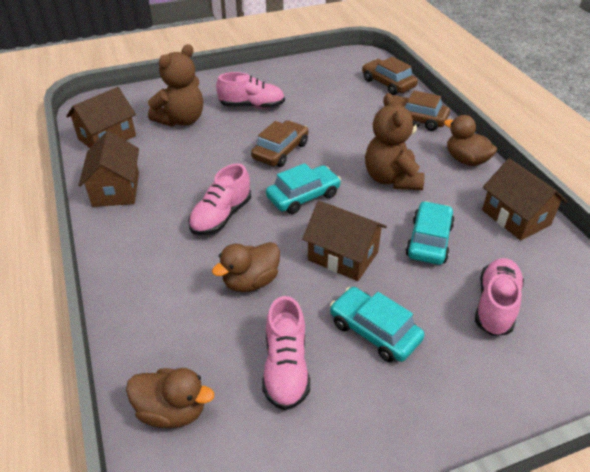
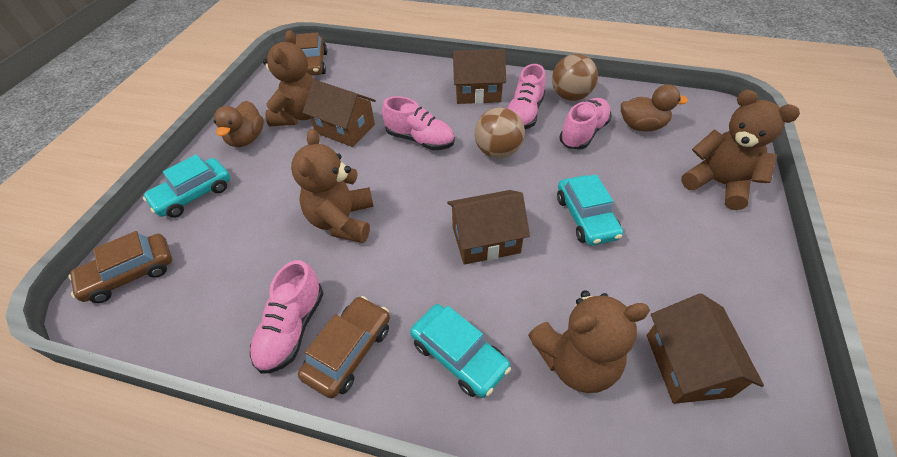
brown ball: 0 -> 2
brown duck: 3 -> 2
brown teddy bear: 2 -> 4

